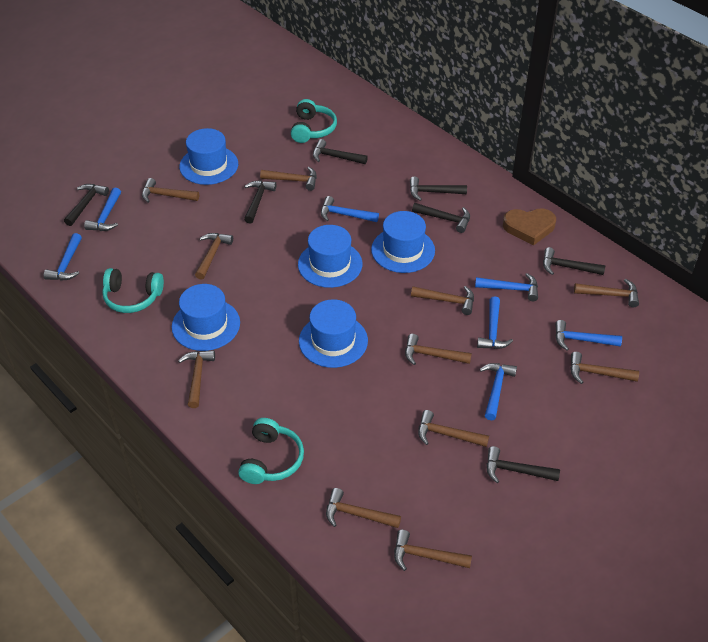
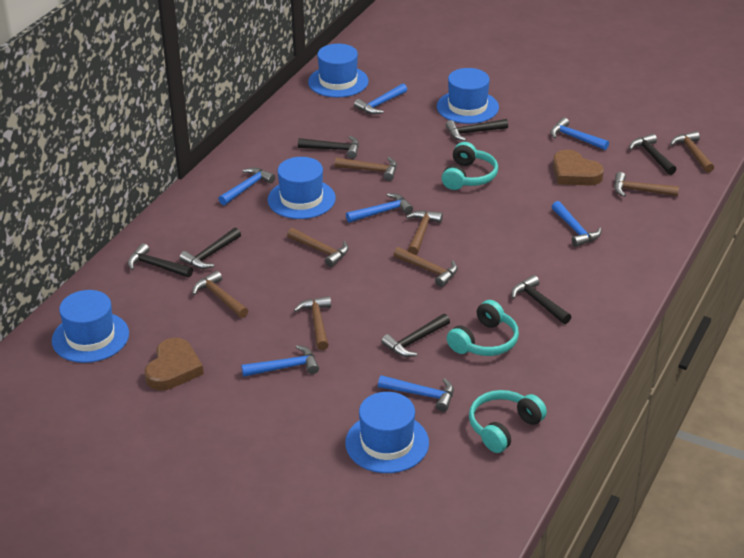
brown hammer: 11 -> 8
brown heart: 1 -> 2

